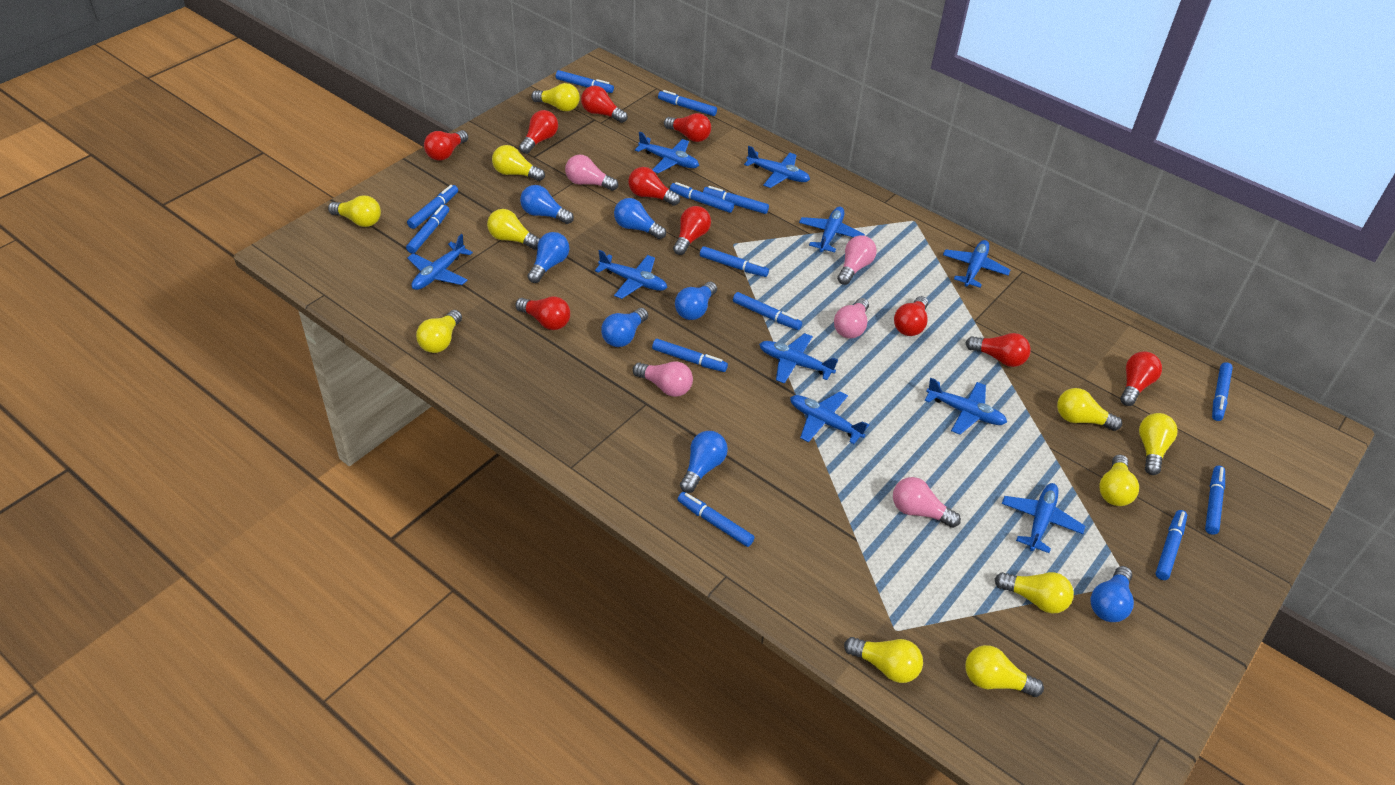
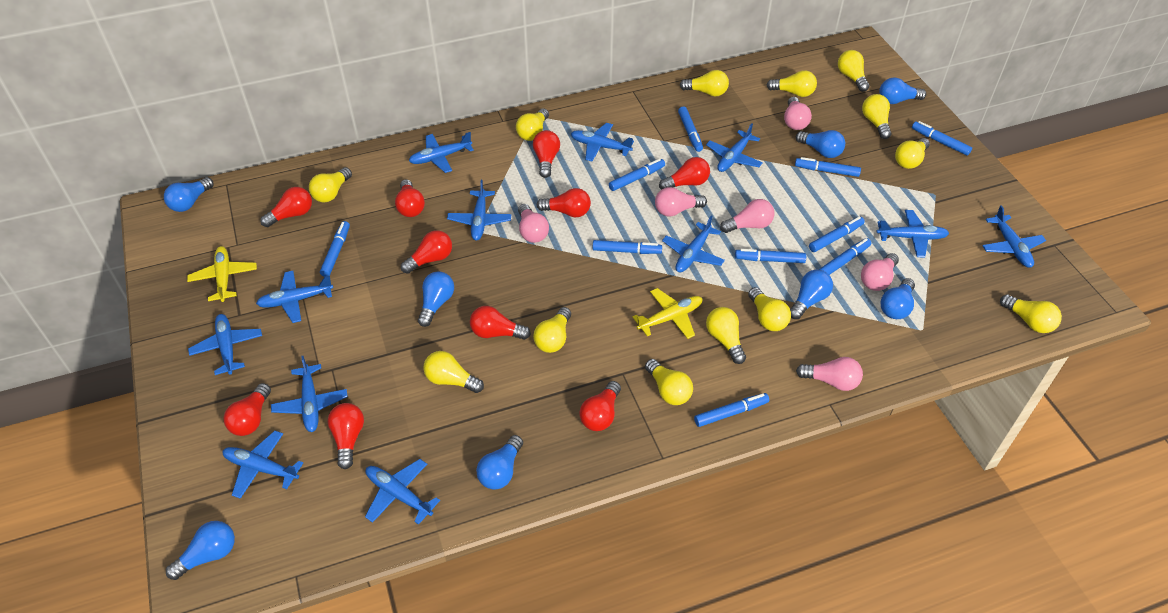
blue light bulb: 7 -> 8
blue marker: 13 -> 10
blue plane: 10 -> 12
pink light bulb: 5 -> 6
yellow light bulb: 11 -> 13
yellow plane: 0 -> 2

